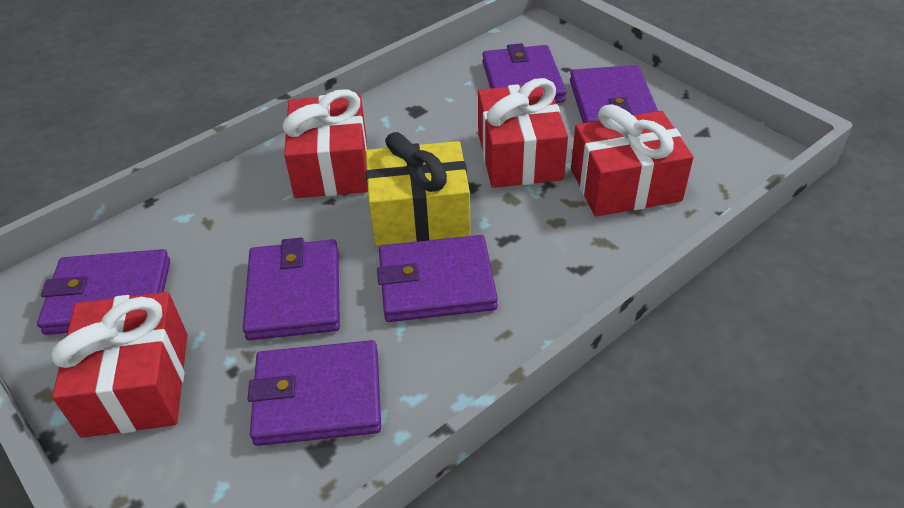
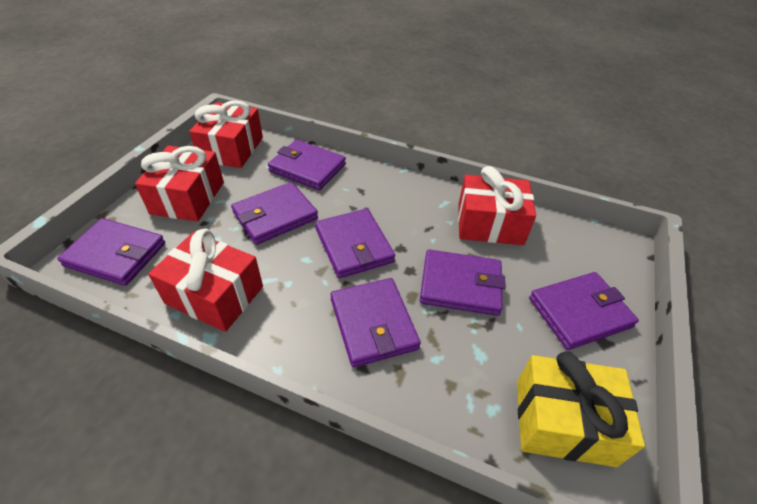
purple wallet: 6 -> 7

